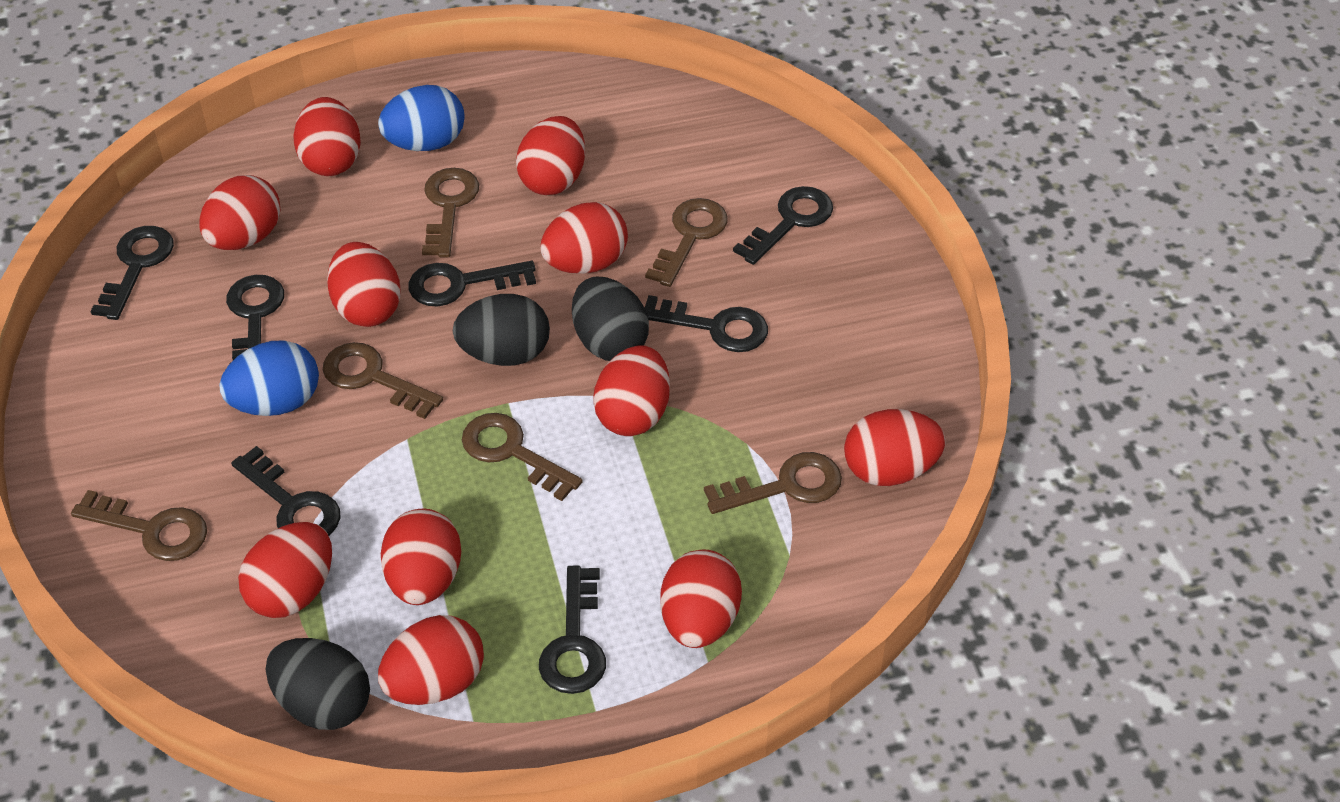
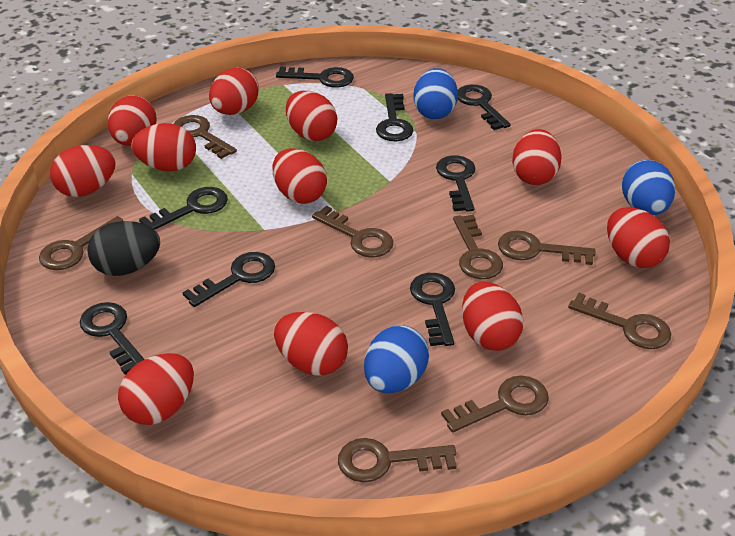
black egg: 3 -> 1
black key: 7 -> 8
blue egg: 2 -> 3
brown key: 6 -> 8

